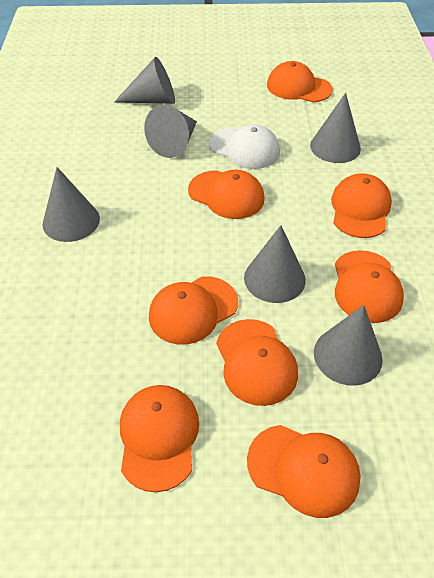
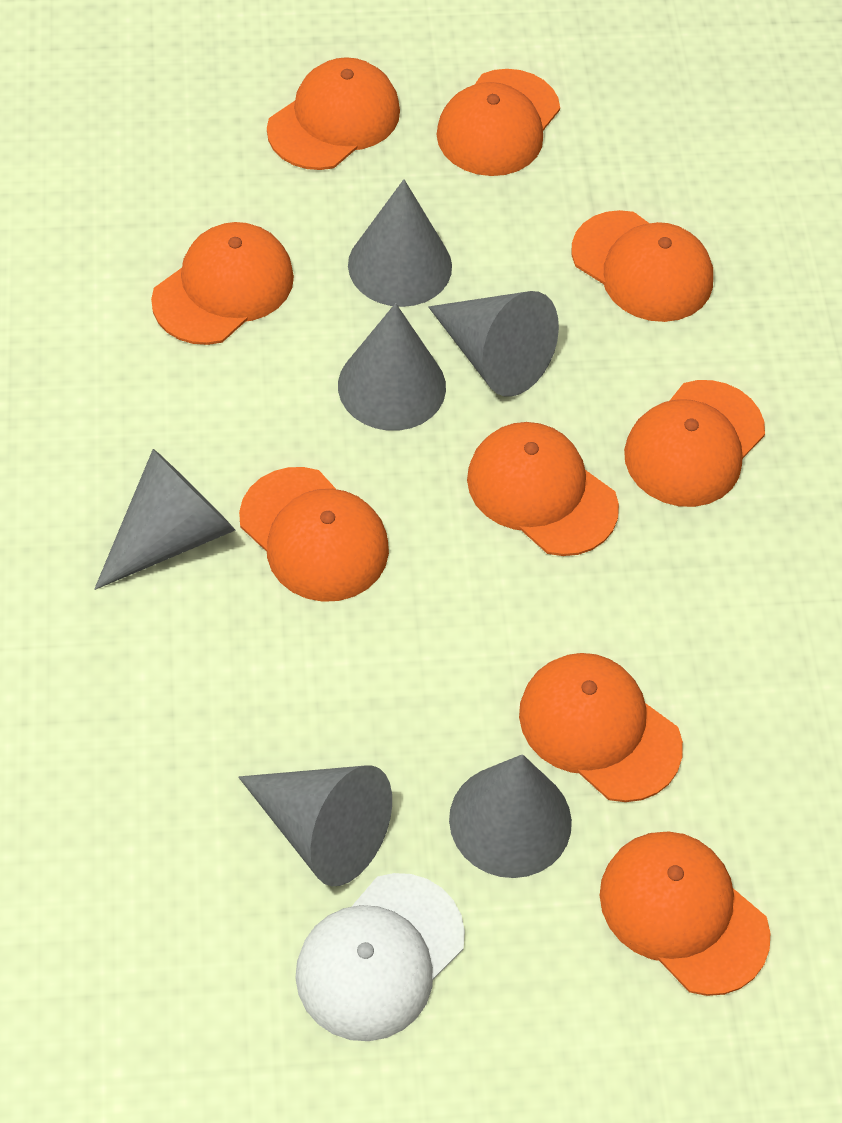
orange cap: 8 -> 9

